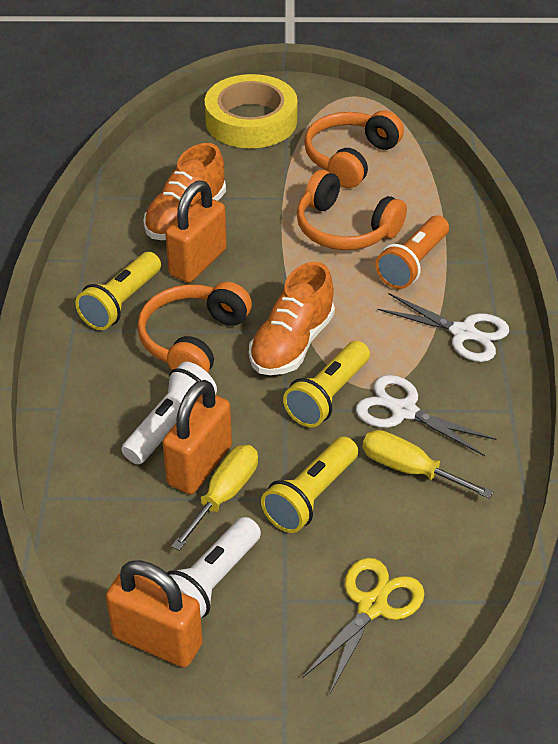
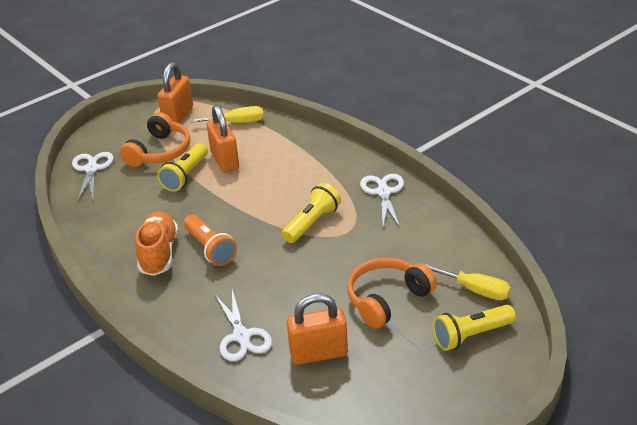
orange headphones: 3 -> 2
orange shoe: 2 -> 1
white flashlight: 2 -> 0
white scissors: 2 -> 3
yellow scissors: 1 -> 0
yellow tape: 1 -> 0

